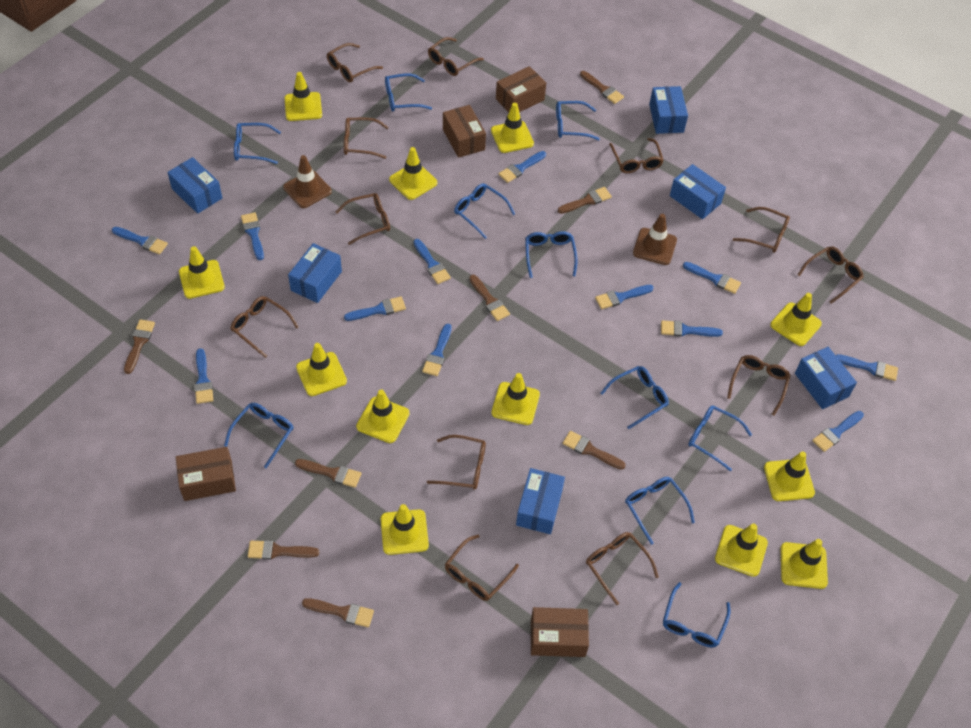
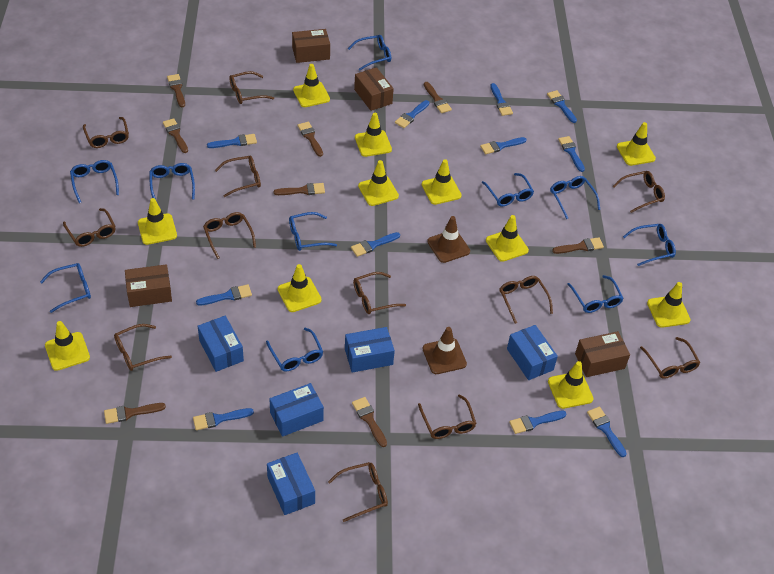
blue box: 6 -> 5
blue brush: 12 -> 11
yellow traffic cone: 12 -> 11

